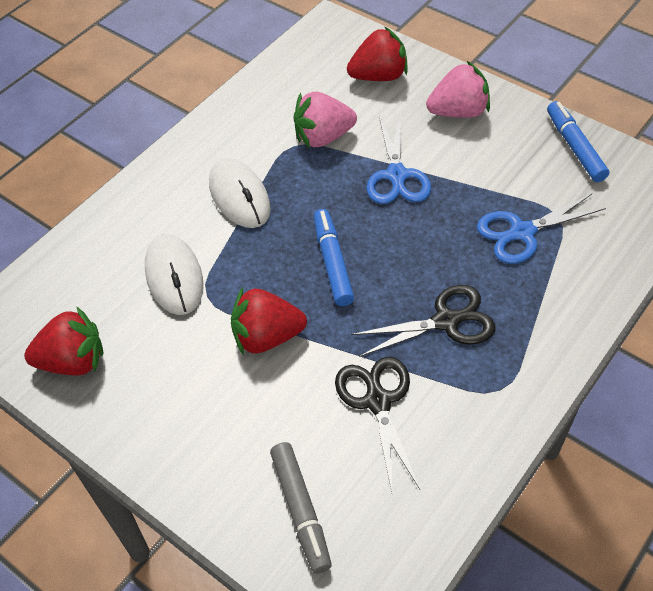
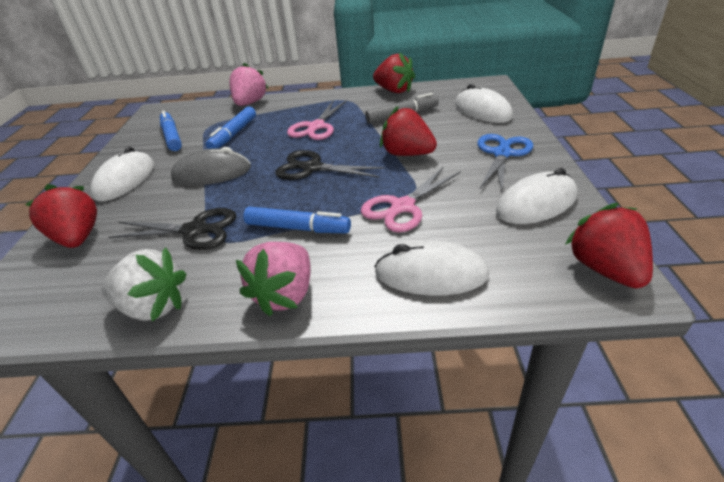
blue marker: 2 -> 3
blue scissors: 2 -> 1
grey mouse: 0 -> 1
pink scissors: 0 -> 2
red strawberry: 3 -> 4
white mouse: 2 -> 4
white strawberry: 0 -> 1

